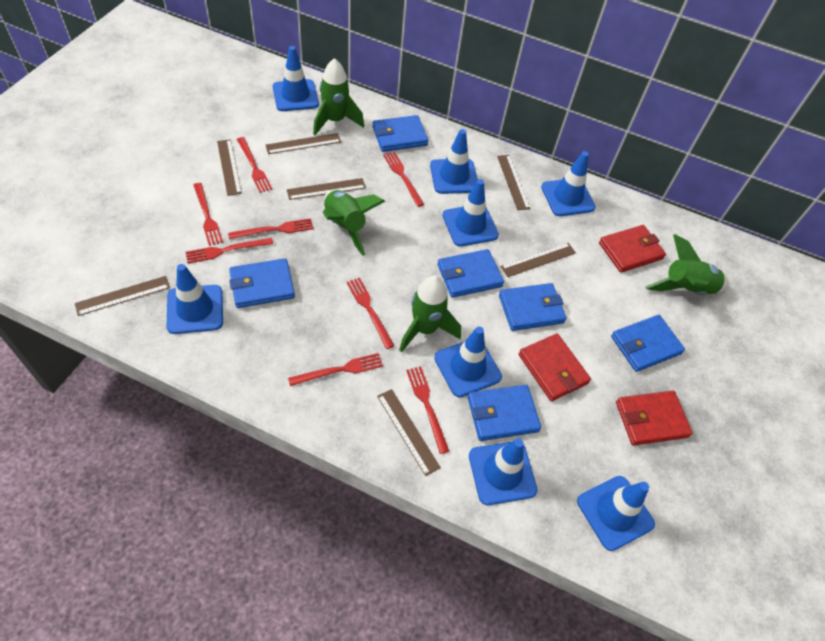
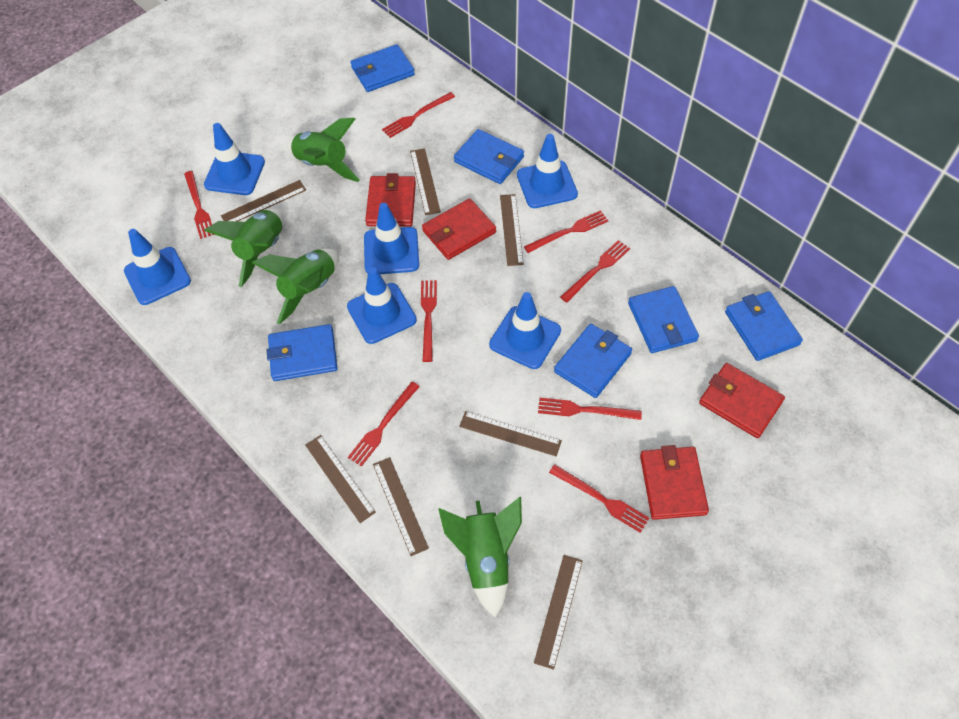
blue traffic cone: 8 -> 6
red wallet: 3 -> 4

